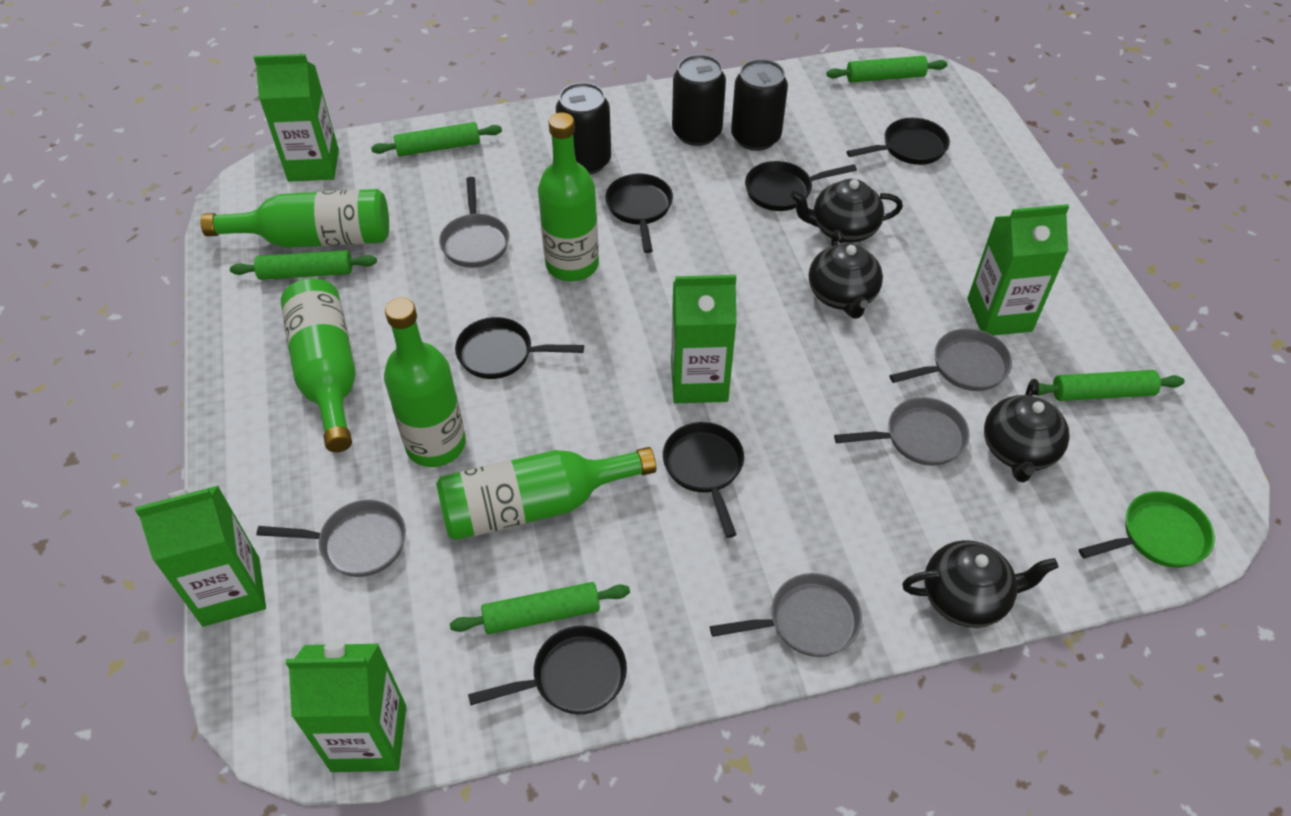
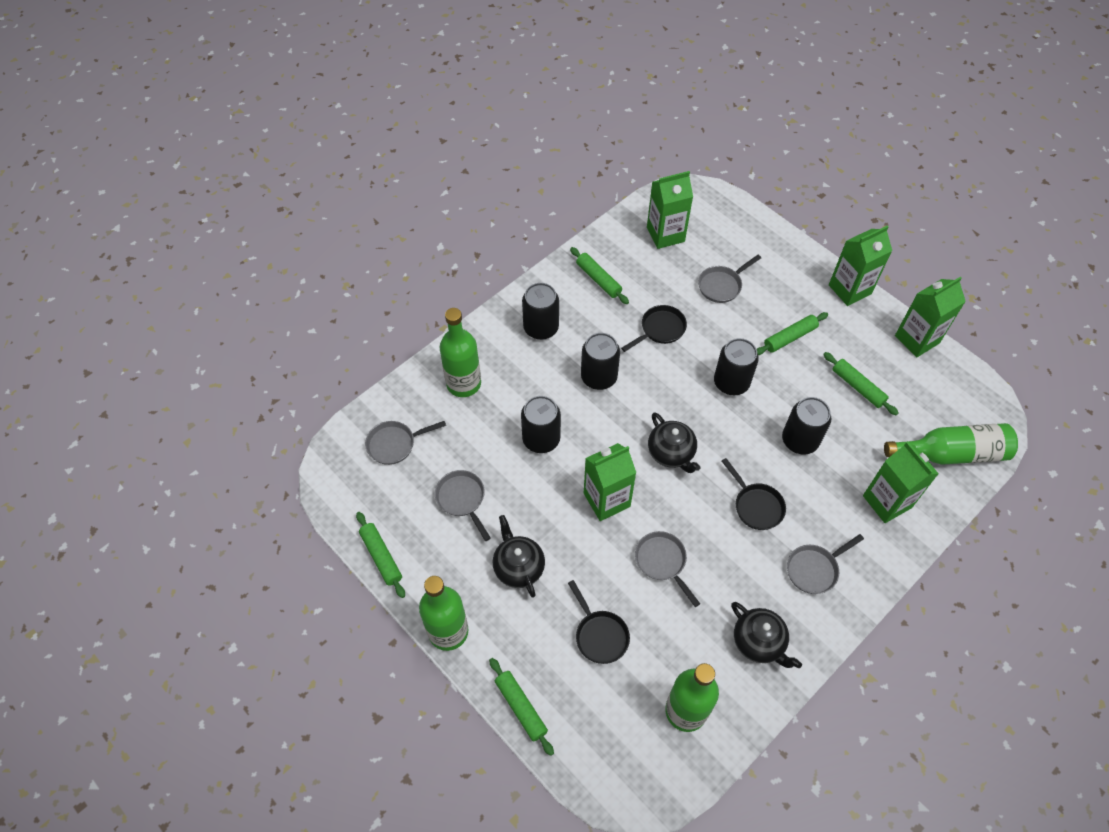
black can: 3 -> 5
black pan: 6 -> 3
black teapot: 4 -> 3
green bottle: 5 -> 4
green pan: 1 -> 0

